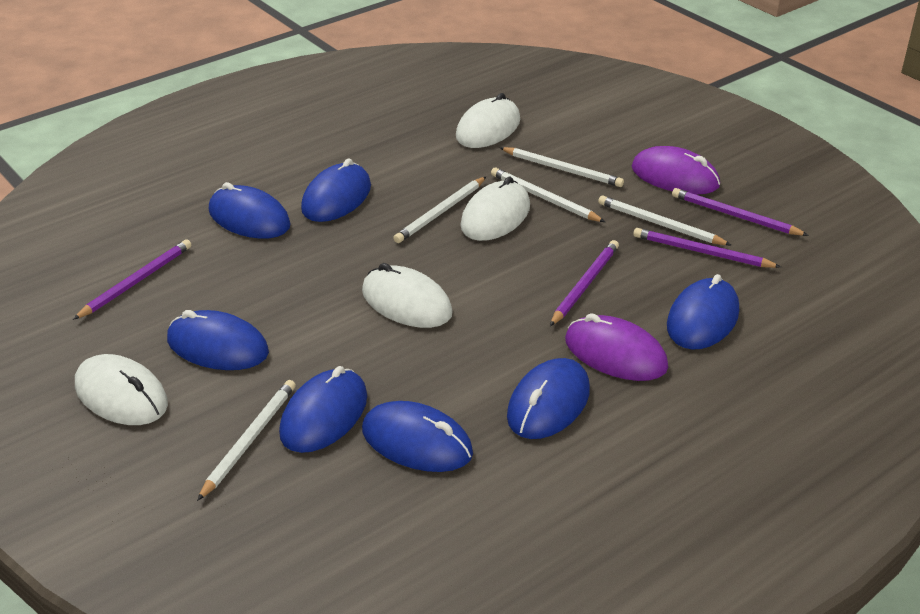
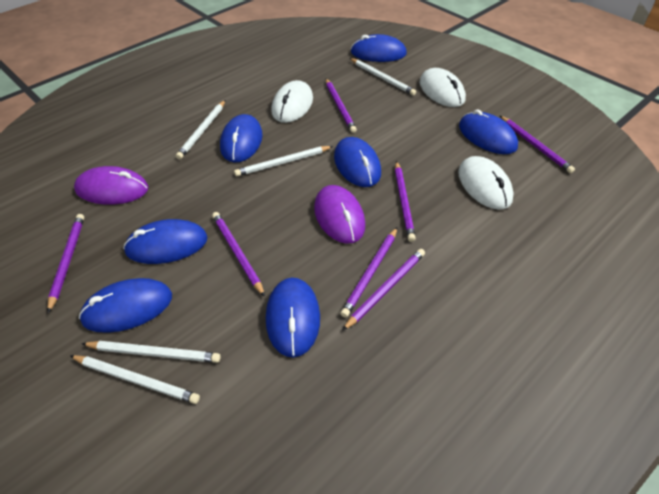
purple pencil: 4 -> 7
white mouse: 4 -> 3

